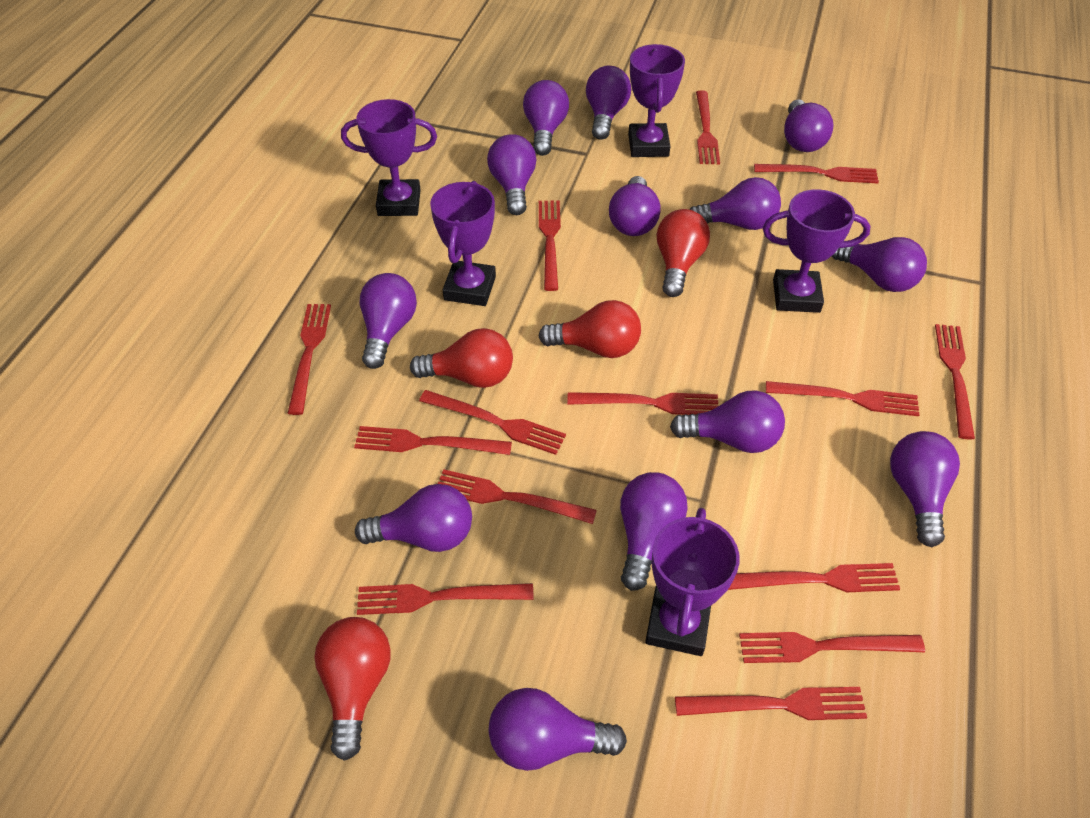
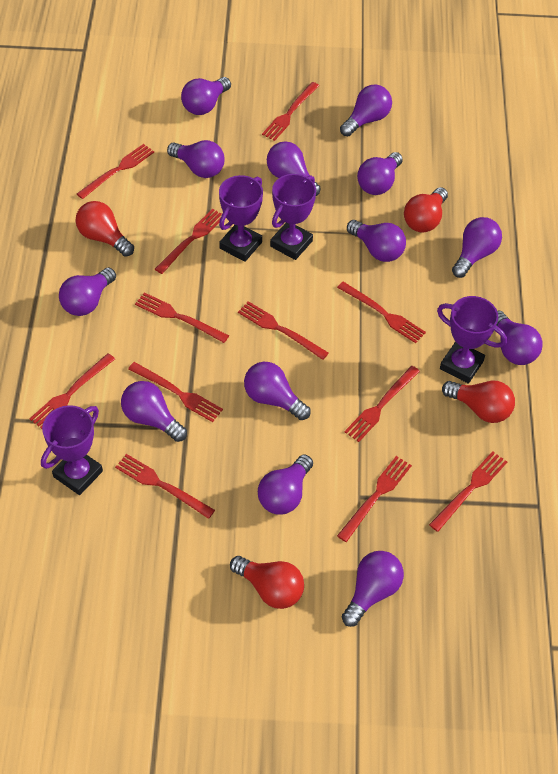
purple trophy: 5 -> 4
red fork: 14 -> 12

